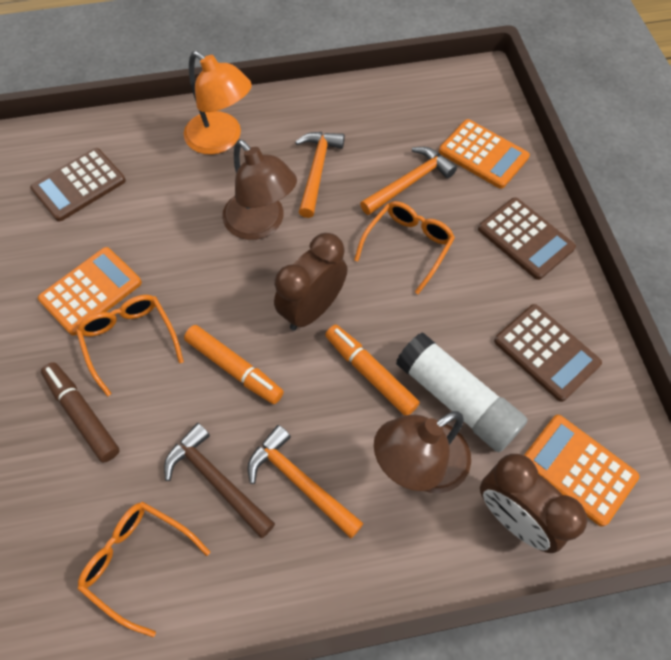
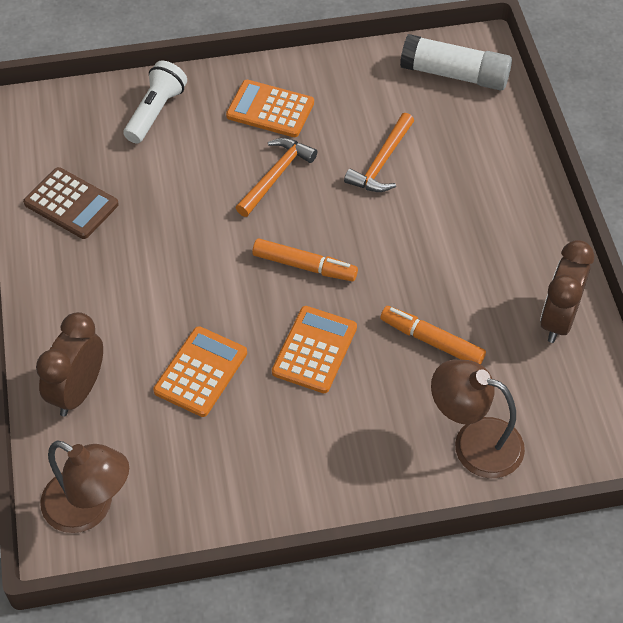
brown calculator: 3 -> 1
brown hammer: 1 -> 0
brown marker: 1 -> 0
orange glasses: 3 -> 0
orange hammer: 3 -> 2
orange lamp: 1 -> 0
white flashlight: 0 -> 1

